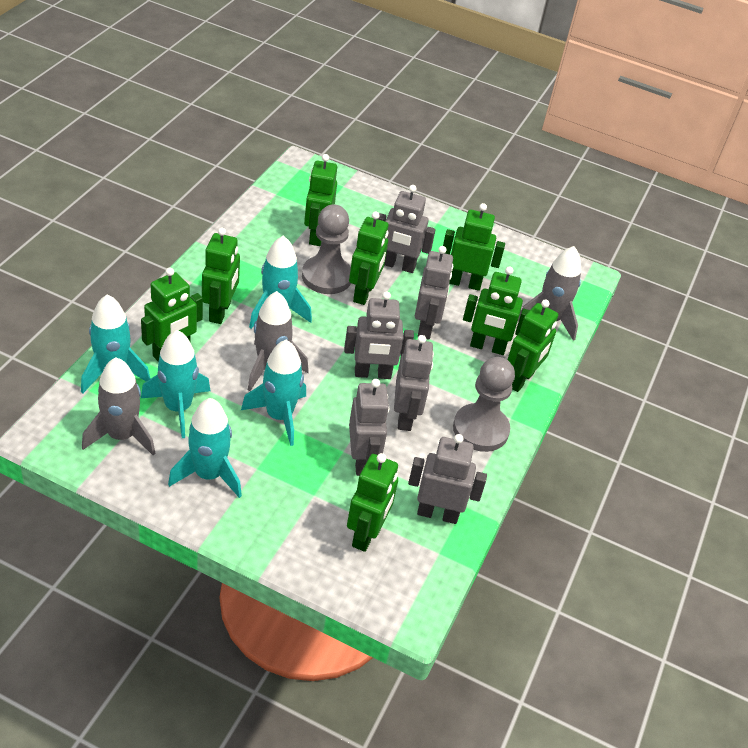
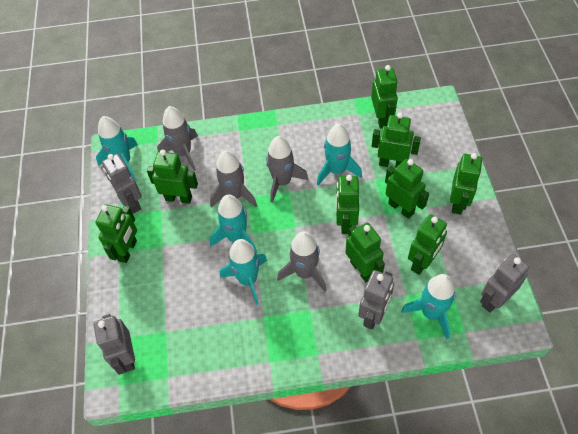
green robot: 8 -> 9
grey pawn: 2 -> 0
grey robot: 6 -> 4
grey rocket: 3 -> 4

